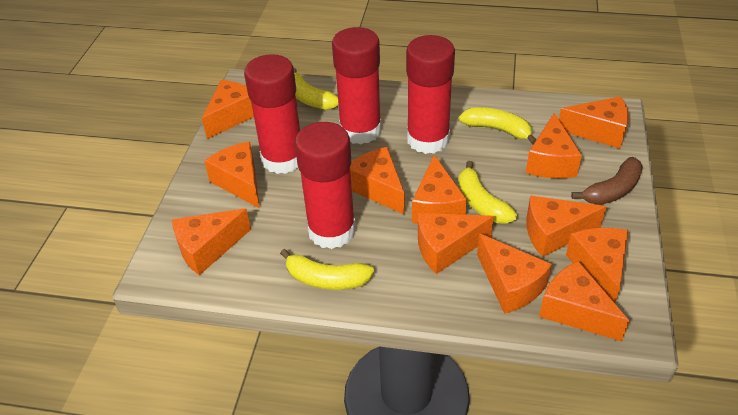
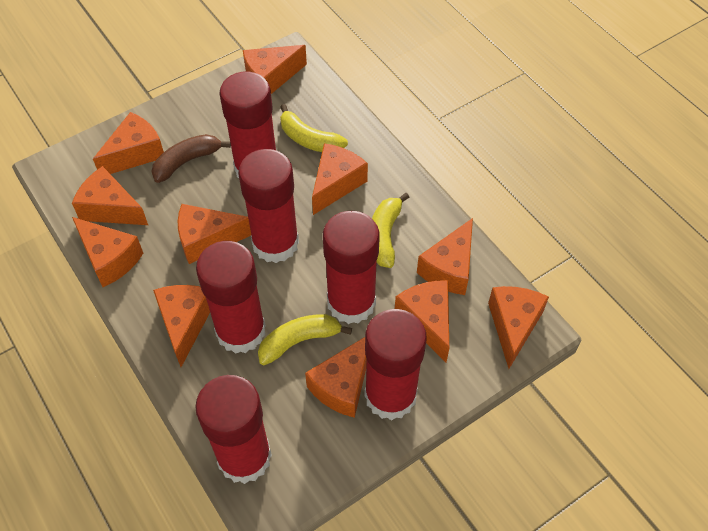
orange cheese: 12 -> 11
red glue stick: 4 -> 6
yellow banana: 4 -> 3

